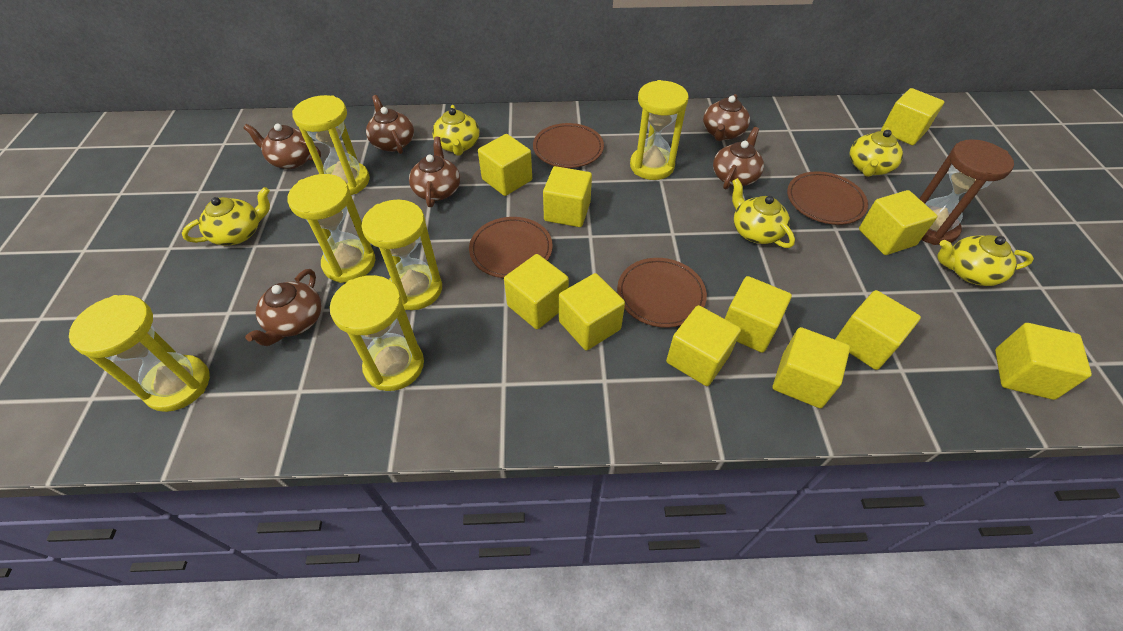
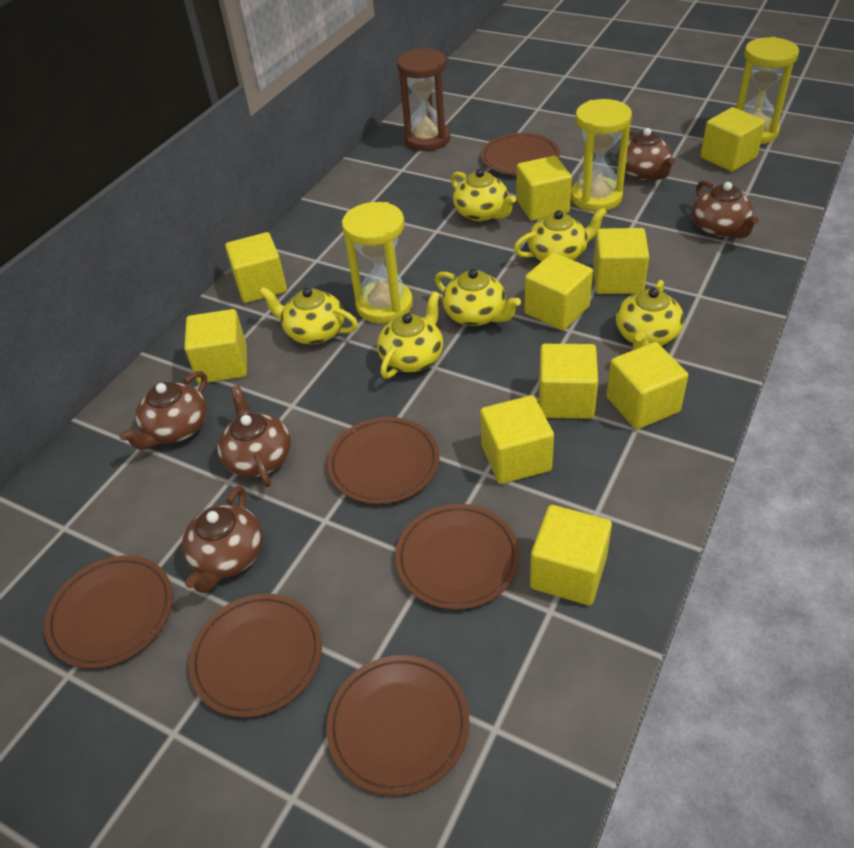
brown plate: 4 -> 6
brown teapot: 6 -> 5
yellow cube: 11 -> 10
yellow hourglass: 6 -> 3
yellow teapot: 5 -> 6

